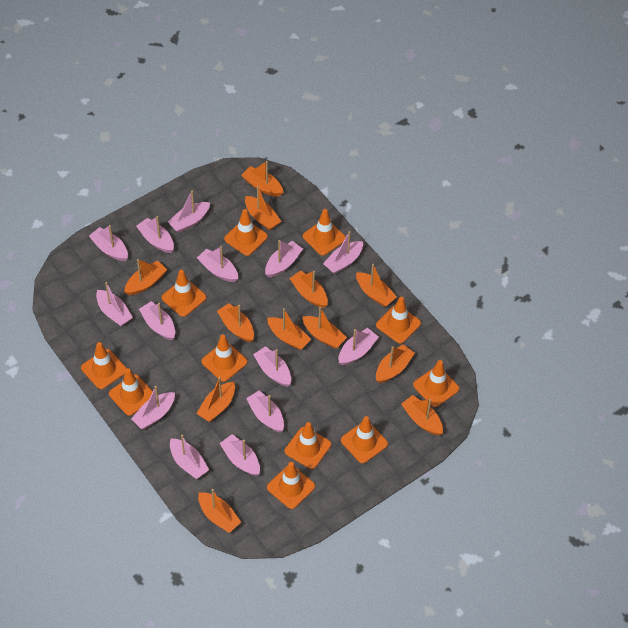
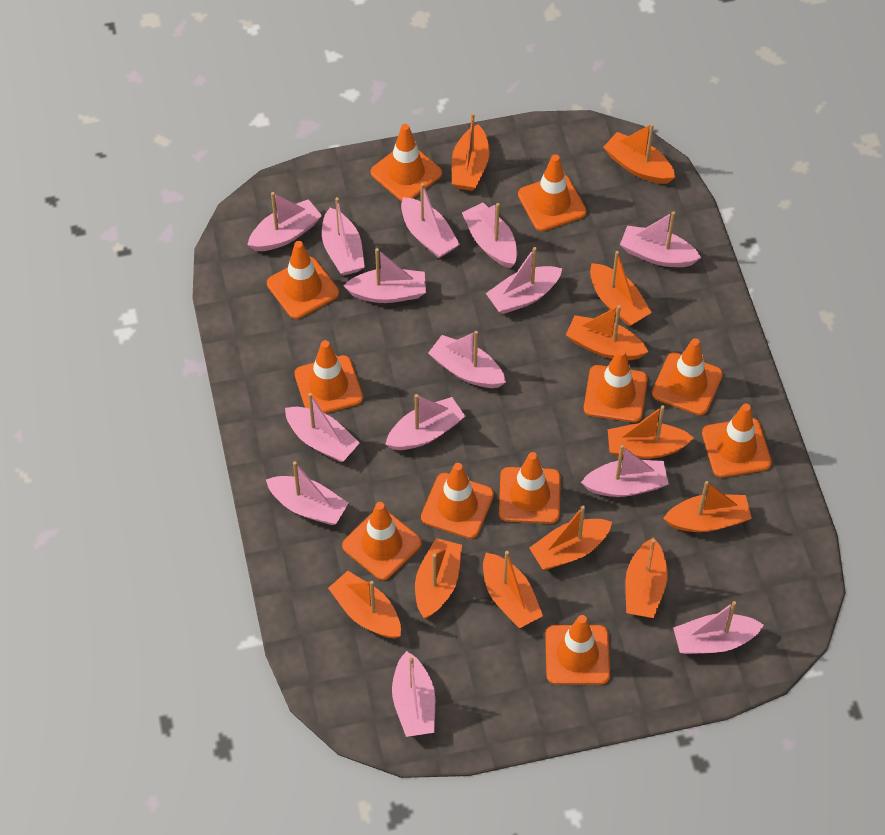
orange boat: 12 -> 11

